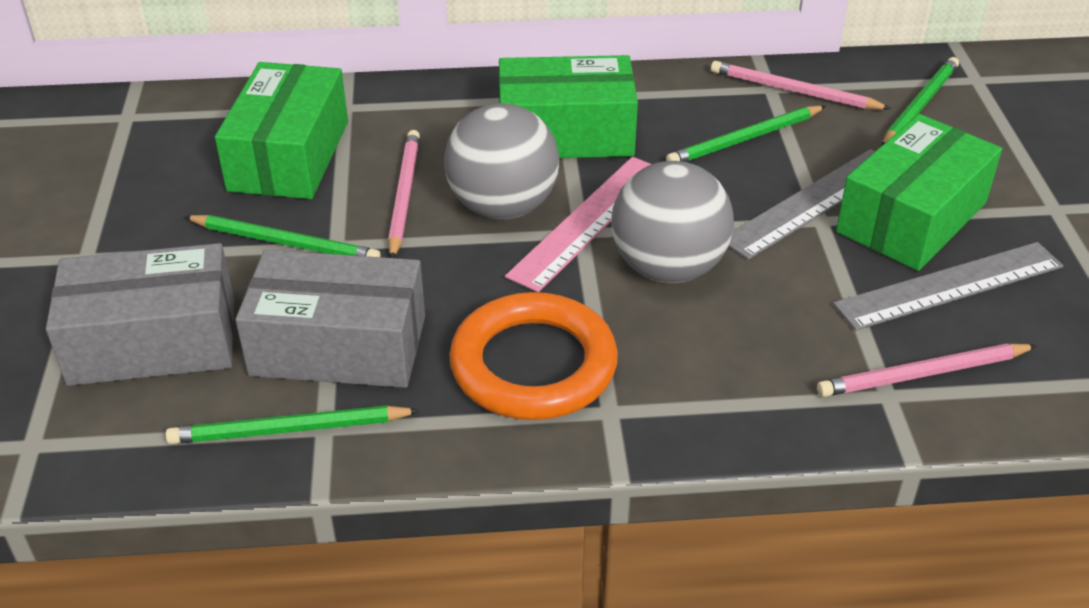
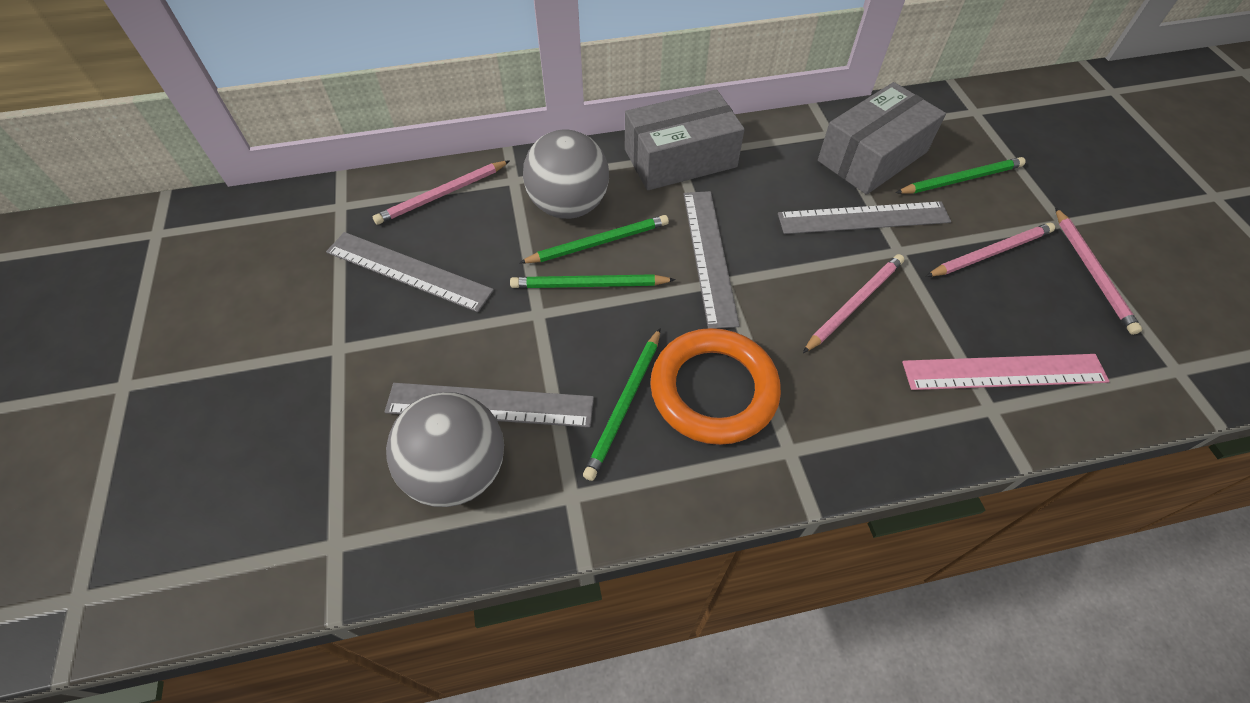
green box: 3 -> 0
grey ruler: 2 -> 4
pink pencil: 3 -> 4

